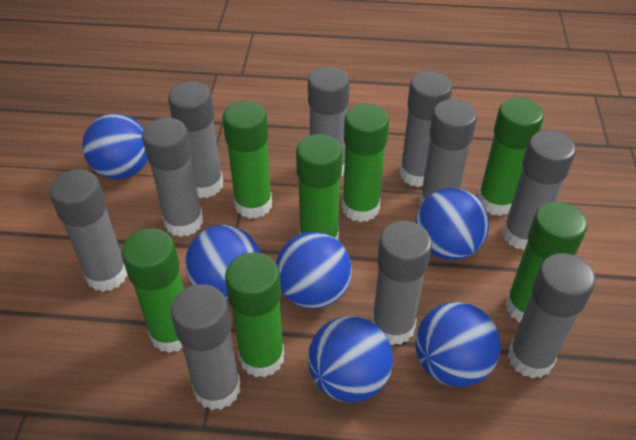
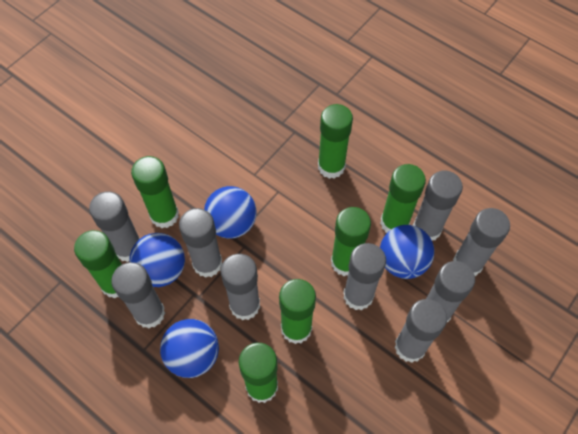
blue ball: 6 -> 4
grey glue stick: 10 -> 9

